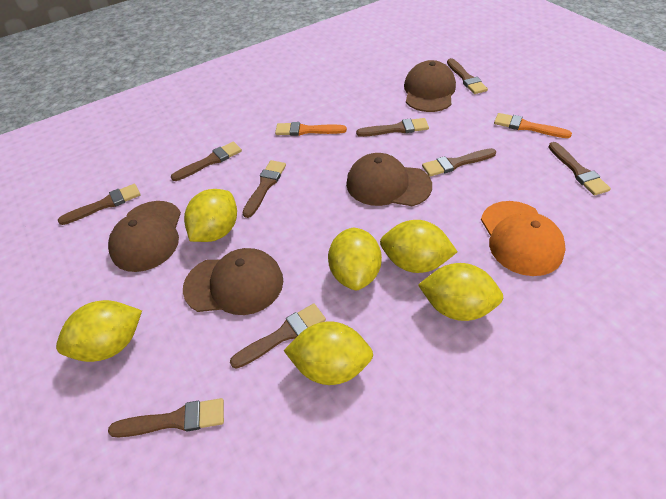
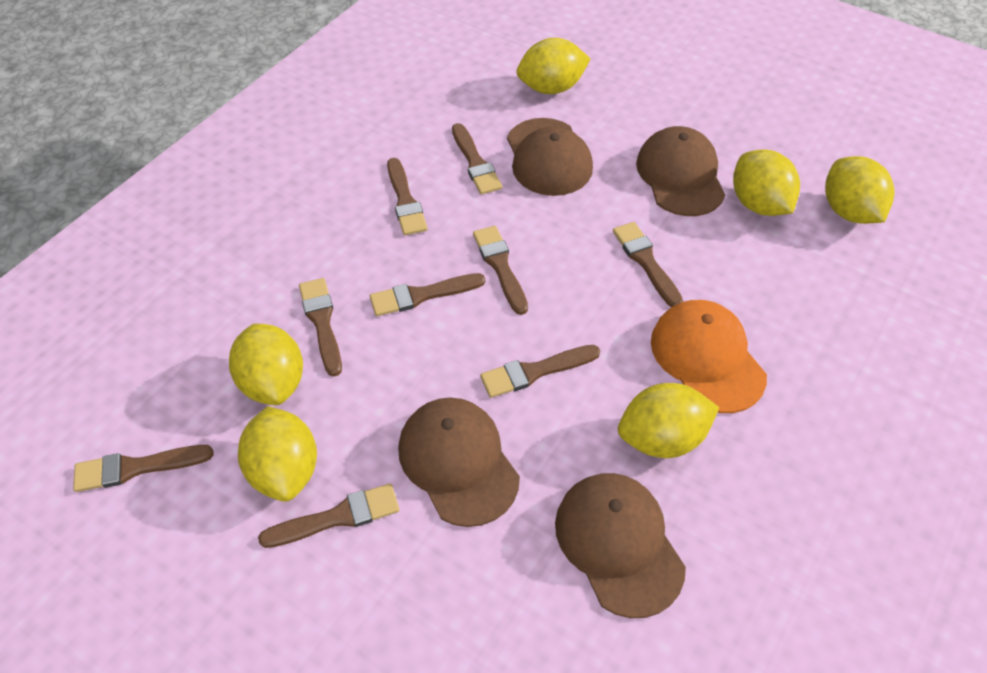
orange brush: 2 -> 0

